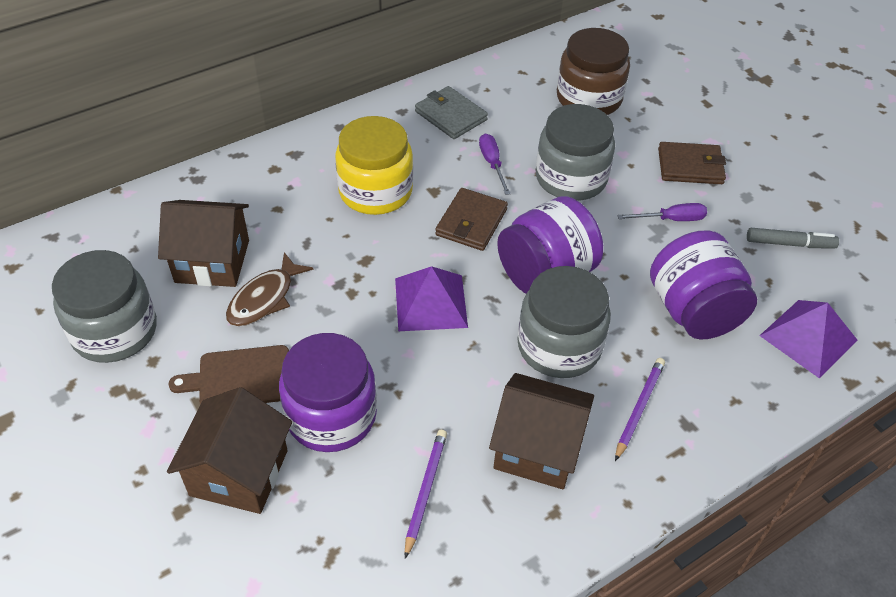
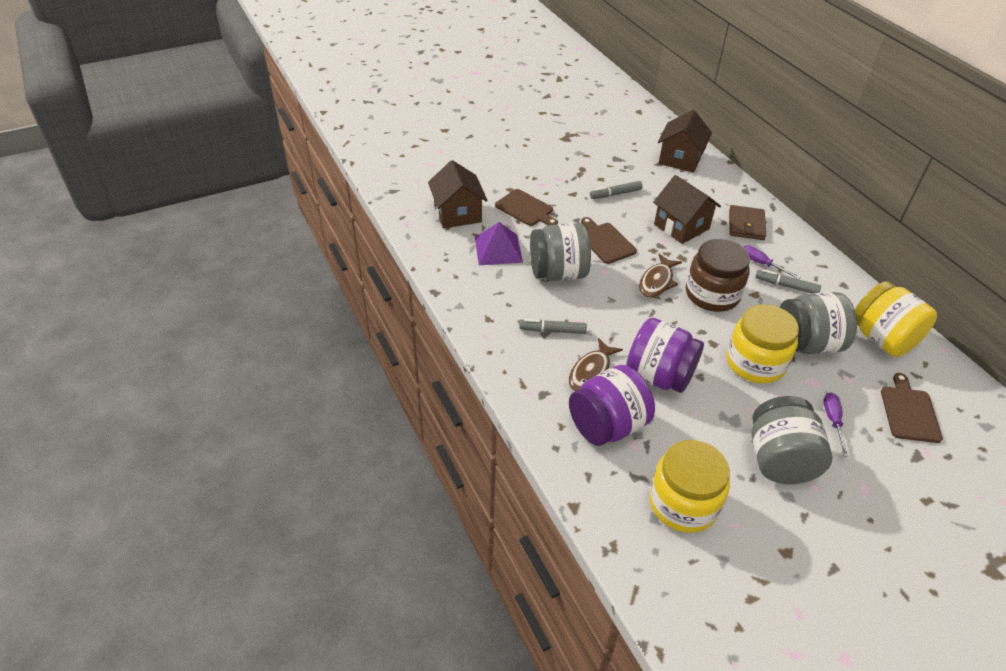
brown cutting board: 1 -> 3
brown fish: 1 -> 2
brown wallet: 2 -> 1
grey marker: 1 -> 3
grey wallet: 1 -> 0
purple jar: 3 -> 2
purple pencil: 2 -> 0
purple pyramid: 2 -> 1
yellow jar: 1 -> 3

